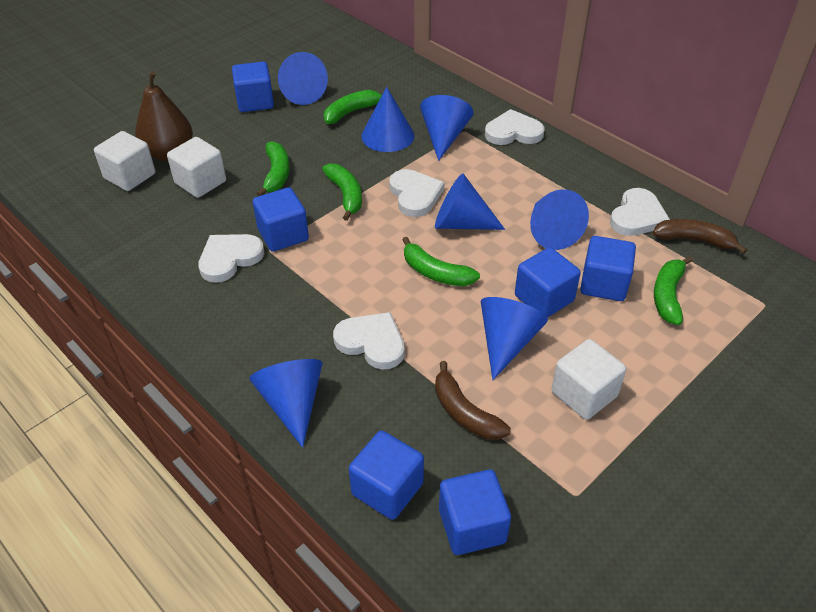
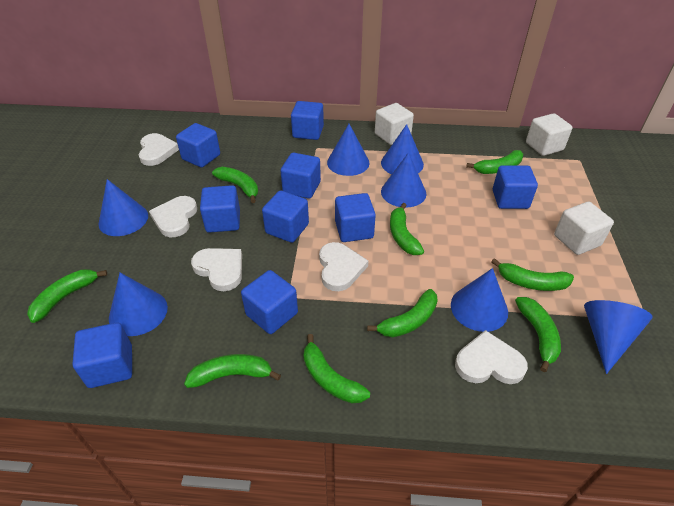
blue cube: 6 -> 9
brown banana: 2 -> 0
brown pear: 1 -> 0
green banana: 5 -> 9

